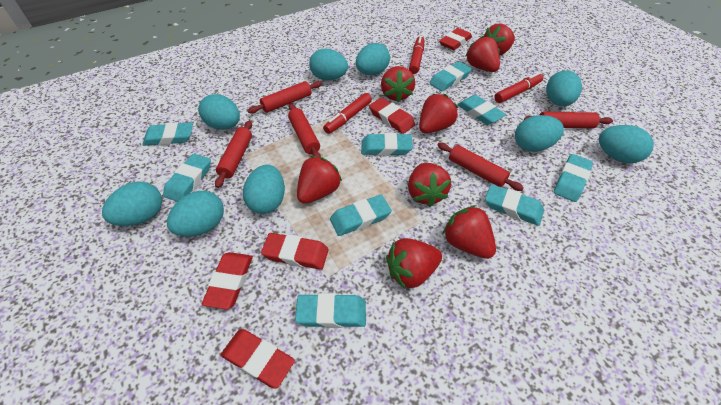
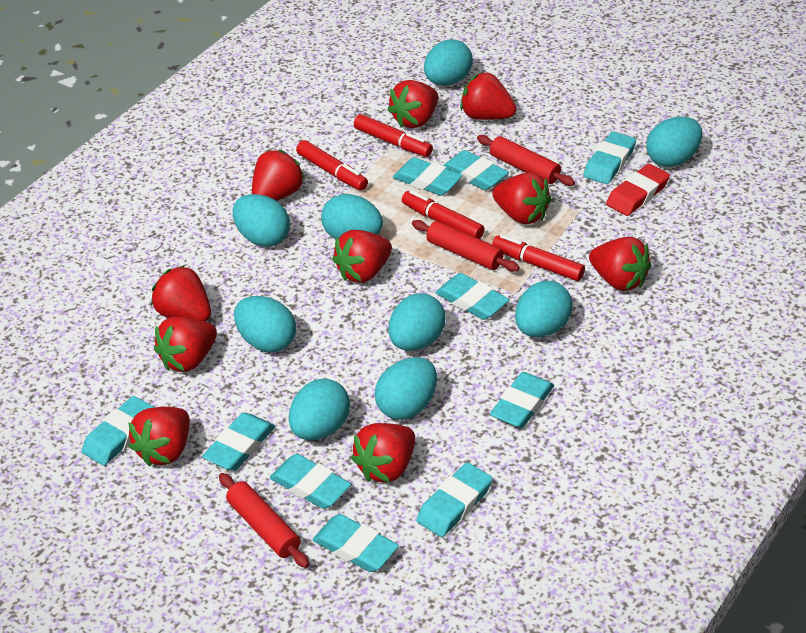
red eraser: 5 -> 1
red marker: 3 -> 4
red rolling pin: 5 -> 3
red strawberry: 8 -> 10
turquoise eraser: 9 -> 10

